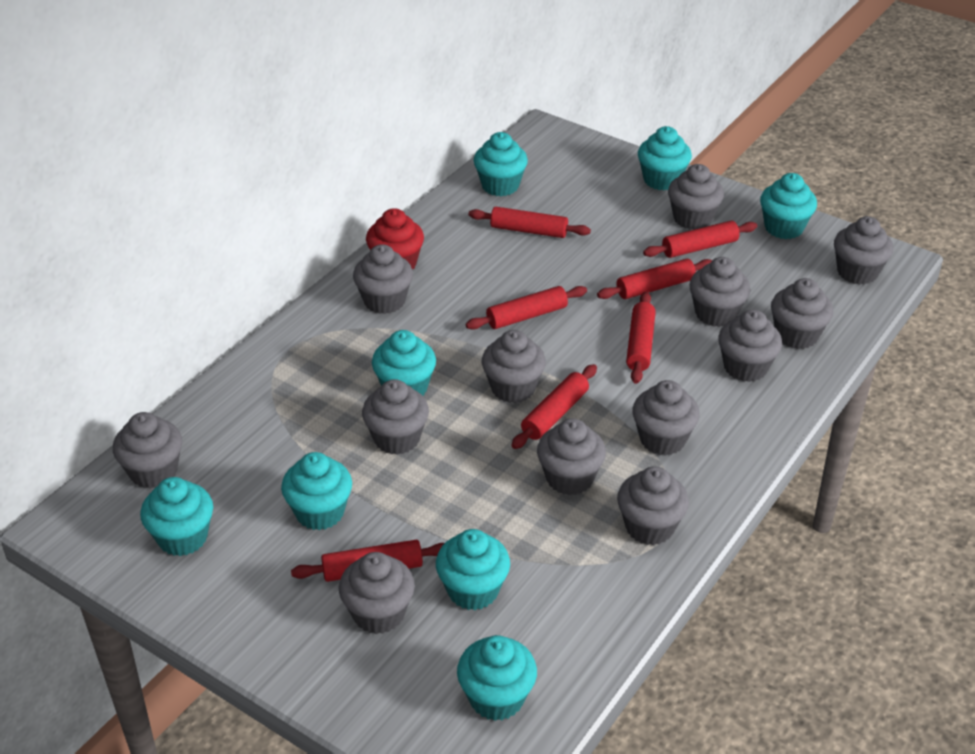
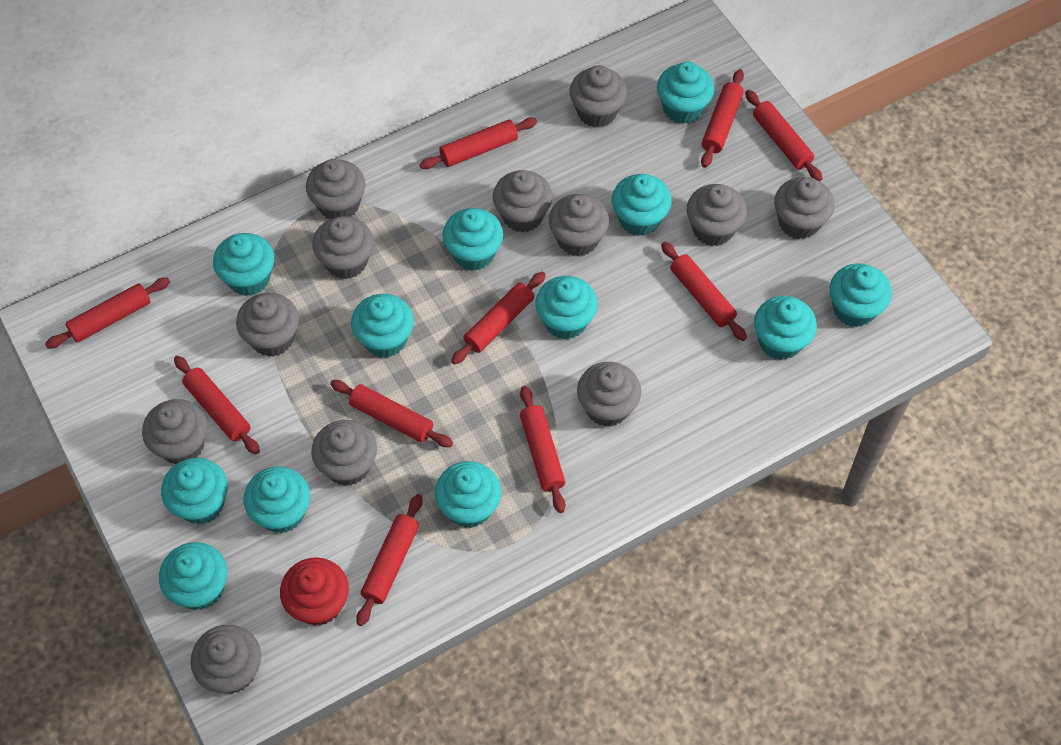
grey cupcake: 13 -> 12
red rolling pin: 7 -> 10
turquoise cupcake: 8 -> 12

